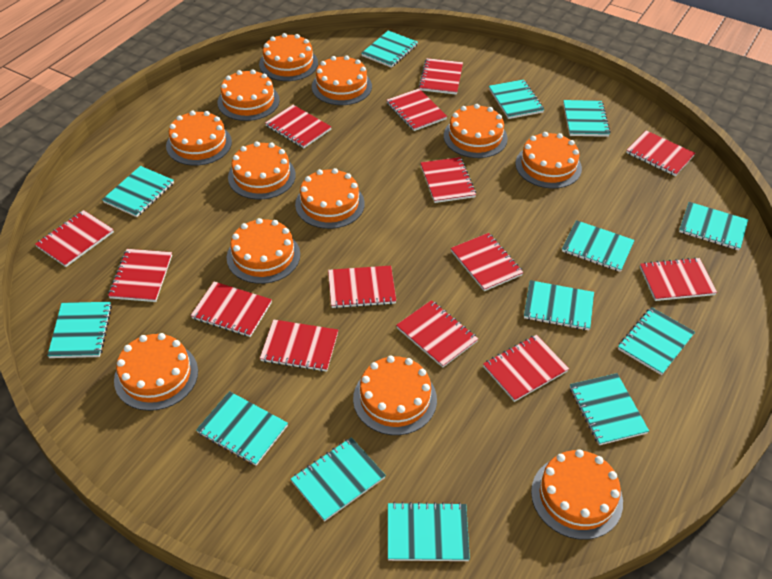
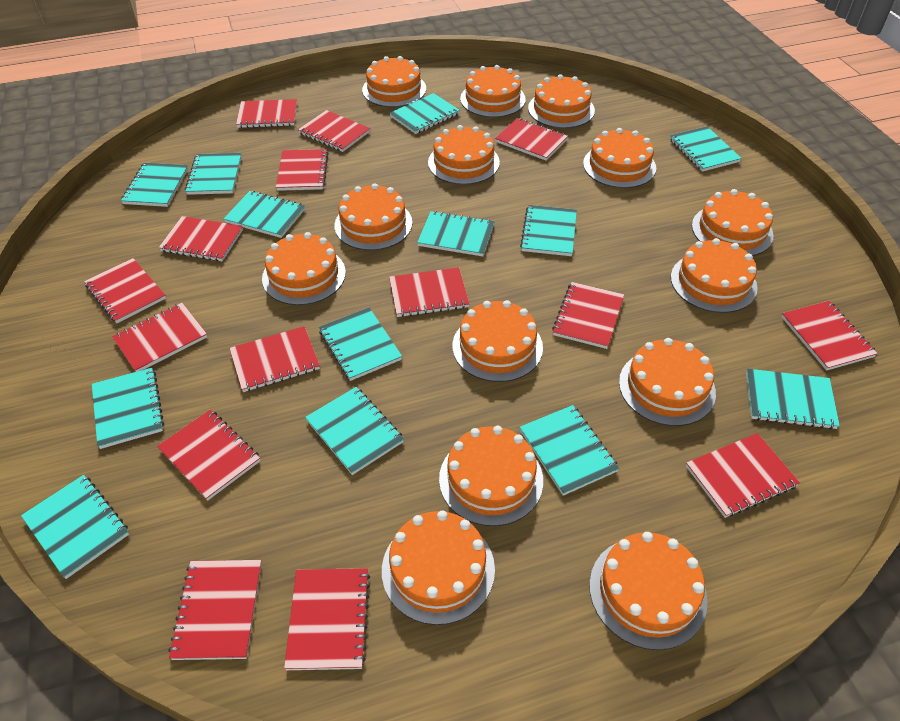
orange cake: 12 -> 14
red notebook: 14 -> 15

